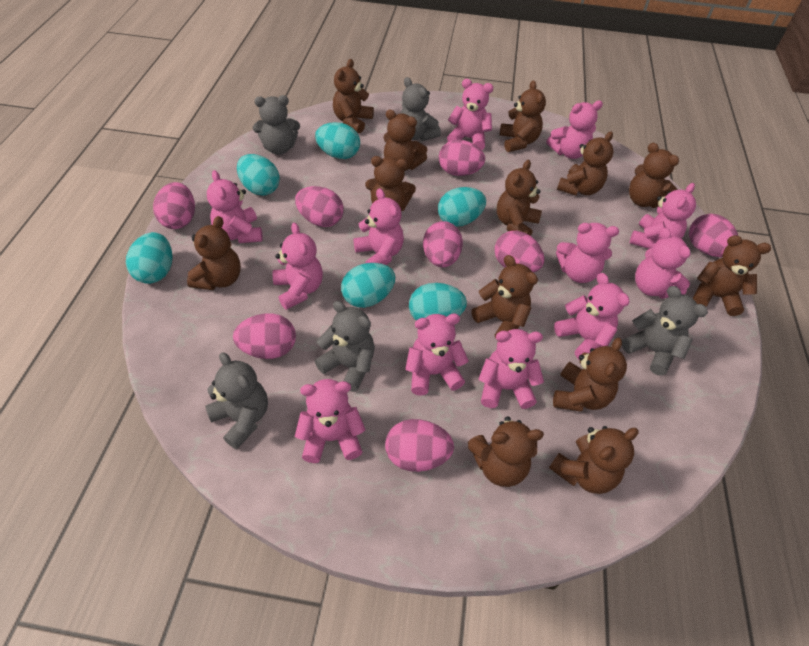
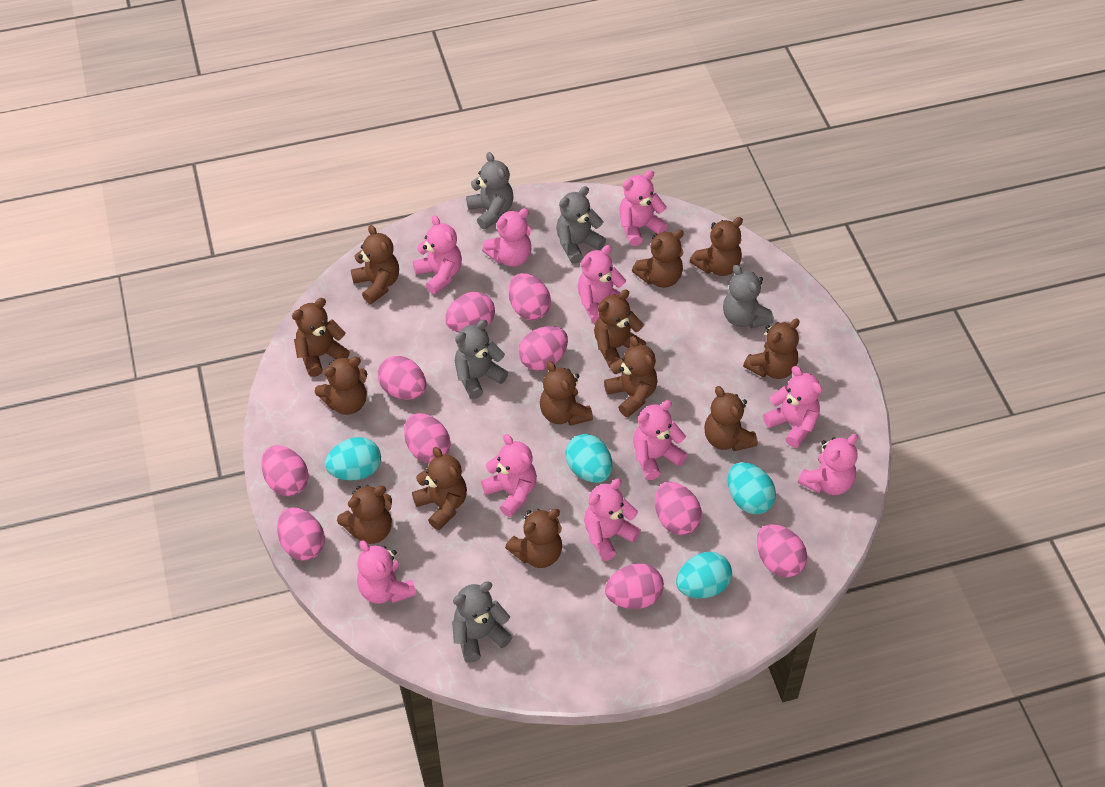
pink egg: 8 -> 10
pink teddy bear: 12 -> 10
turquoise egg: 6 -> 4

